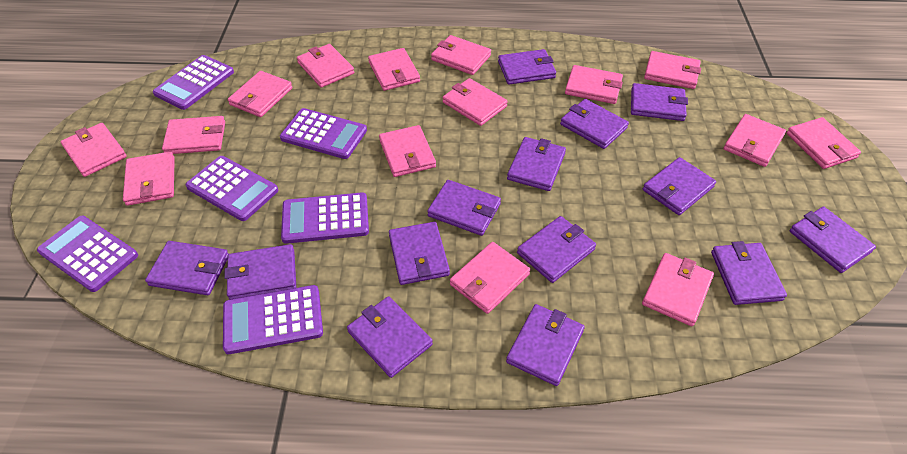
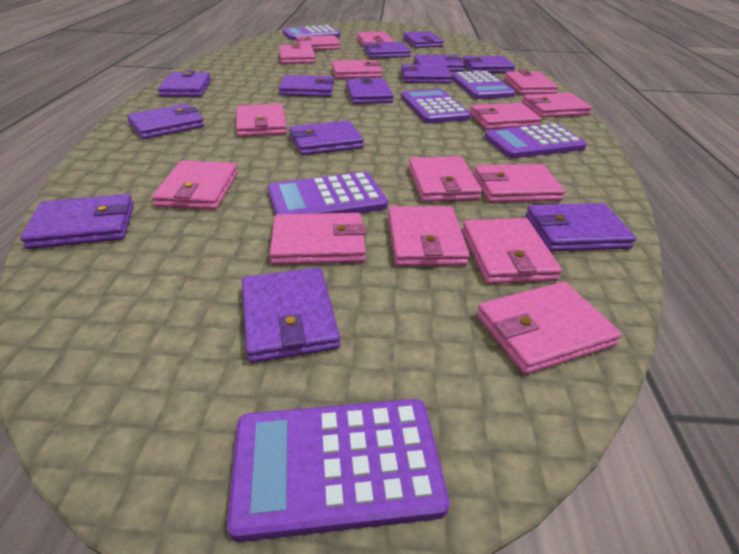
purple wallet: 14 -> 13

